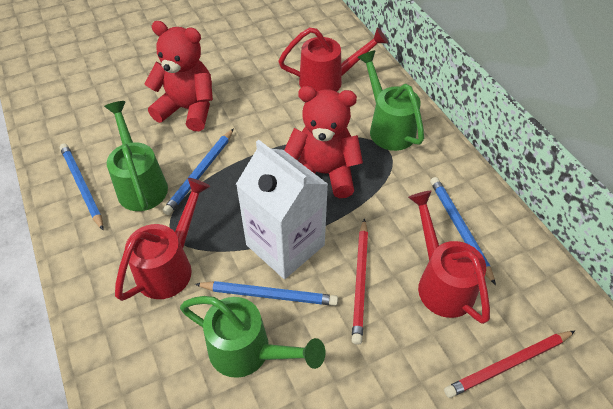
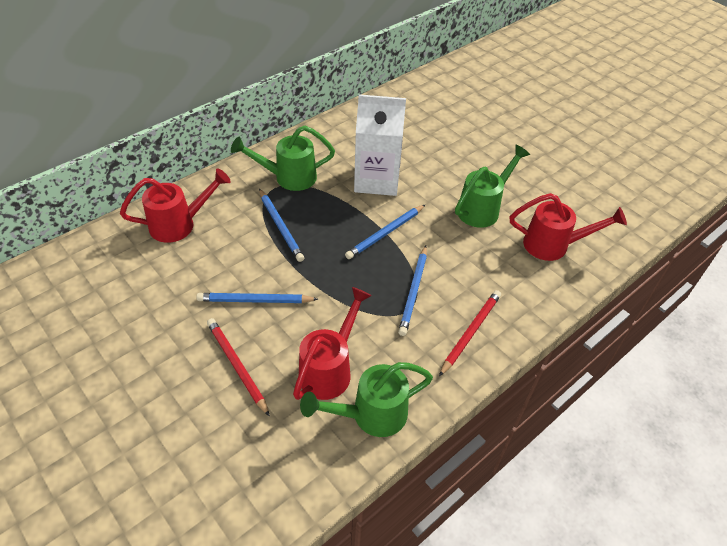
red teddy bear: 2 -> 0

